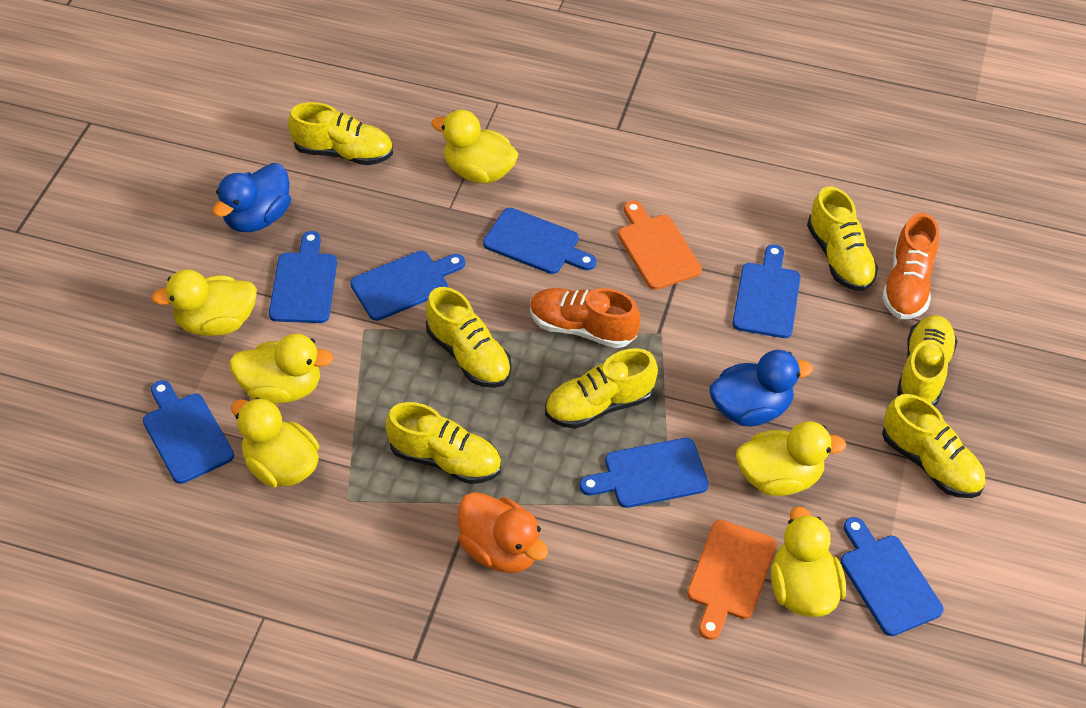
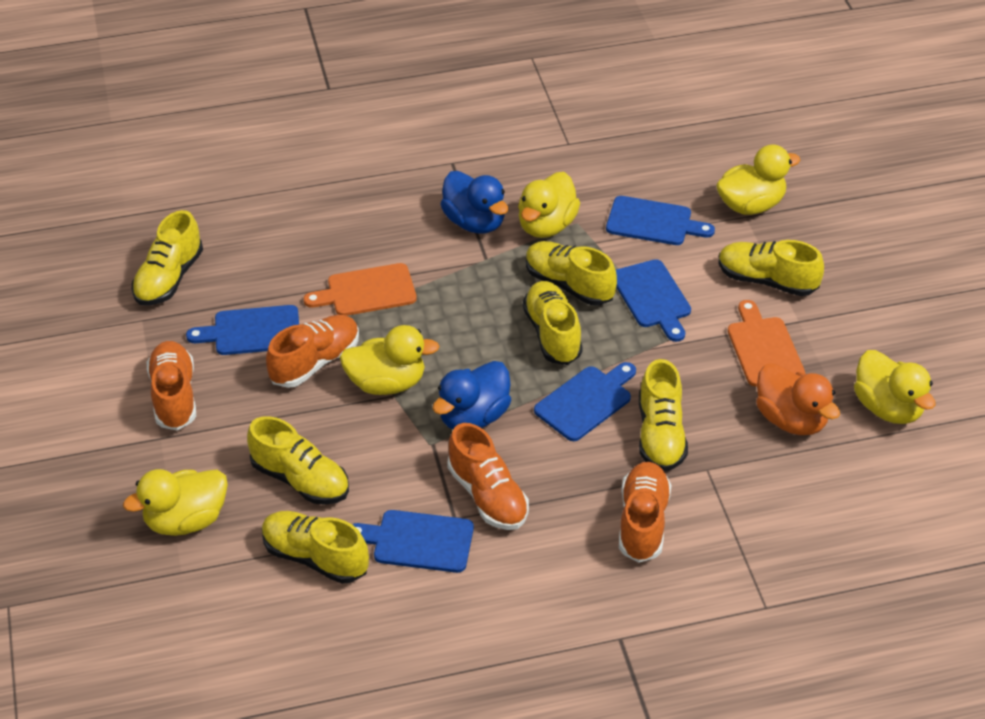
blue cutting board: 7 -> 5
orange shoe: 2 -> 4
yellow duck: 6 -> 5

